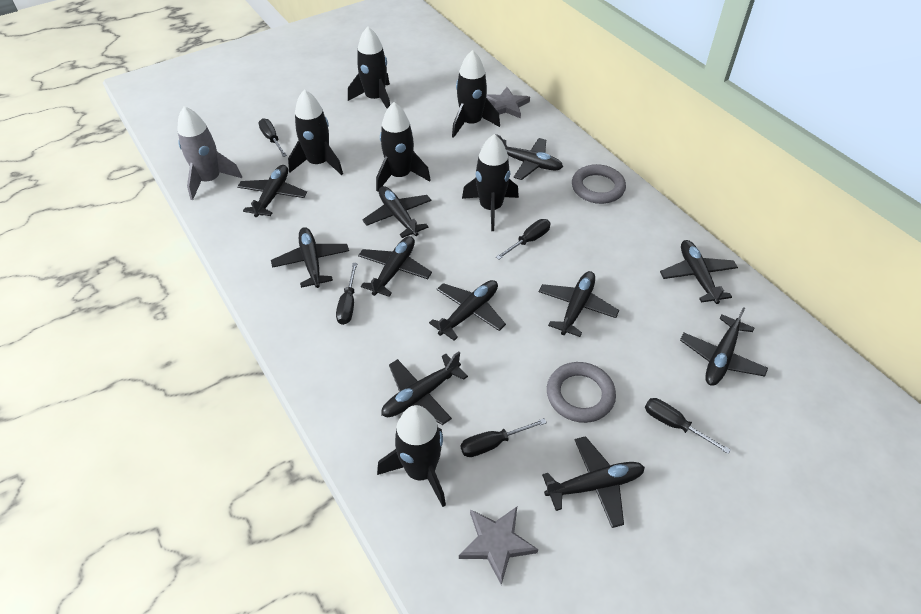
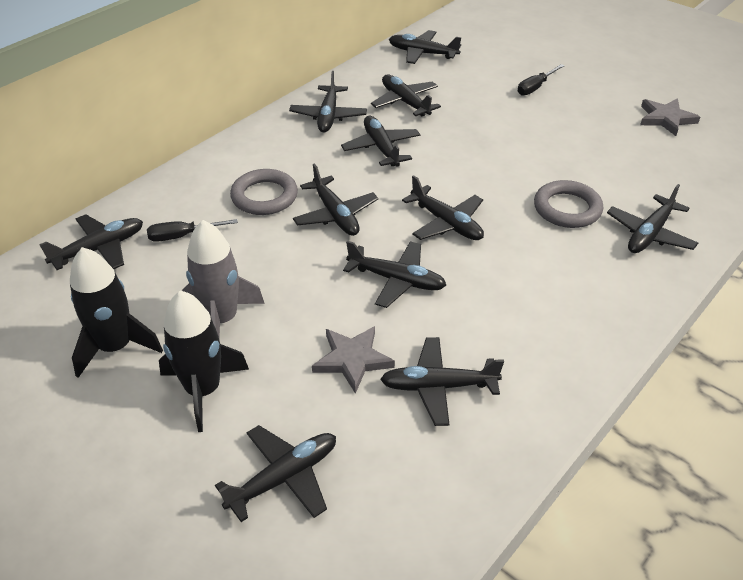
black rocket: 6 -> 2
black screwdriver: 5 -> 2

